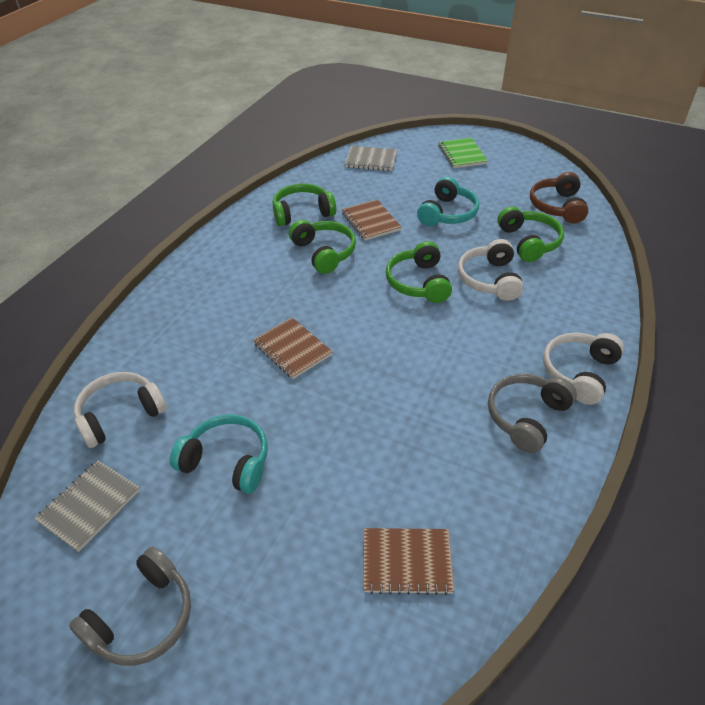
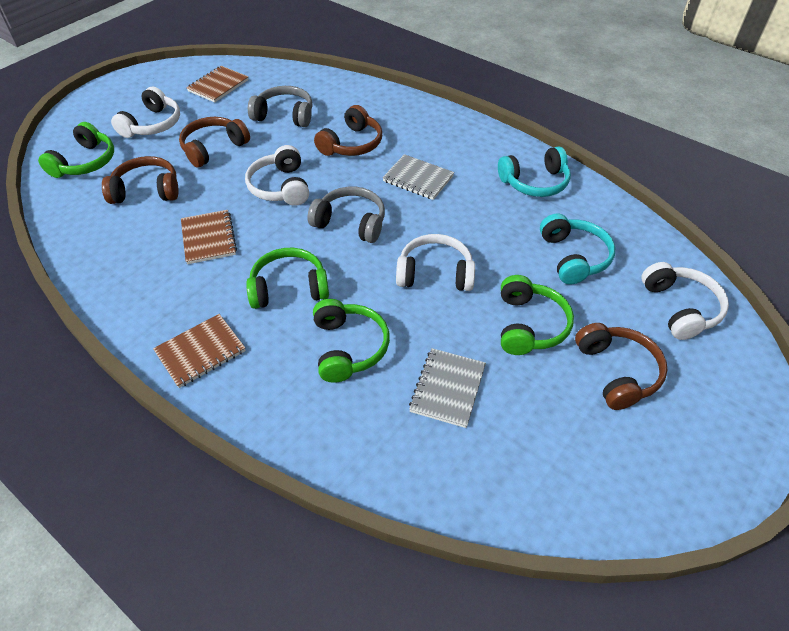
brown headphones: 1 -> 4
green notebook: 1 -> 0
white headphones: 3 -> 4

